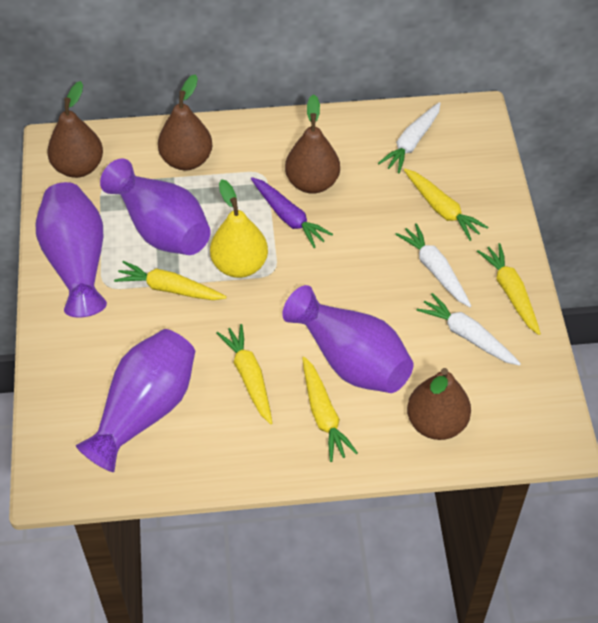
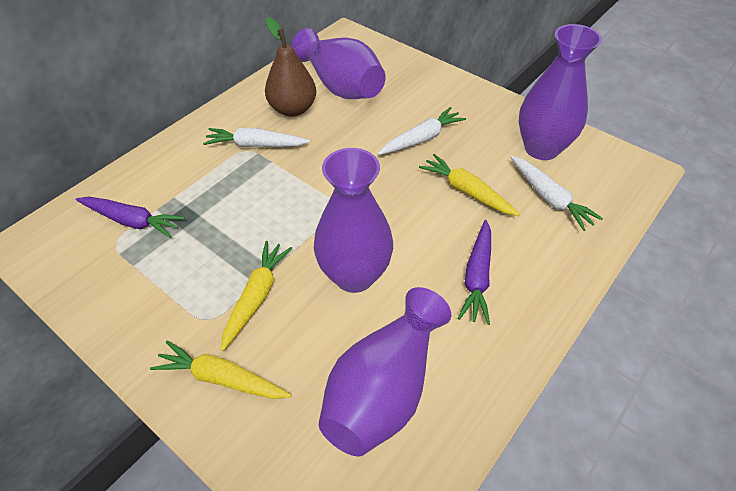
brown pear: 4 -> 1
purple carrot: 1 -> 2
yellow carrot: 5 -> 3
yellow pear: 1 -> 0

